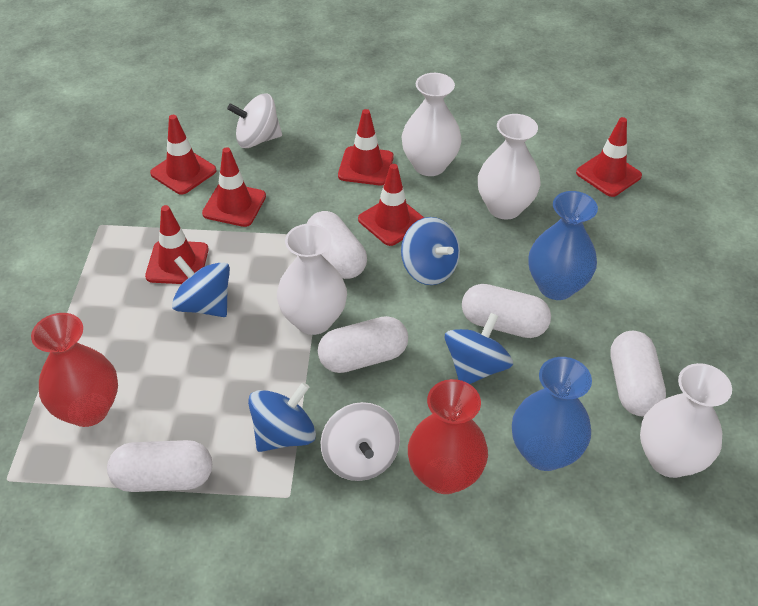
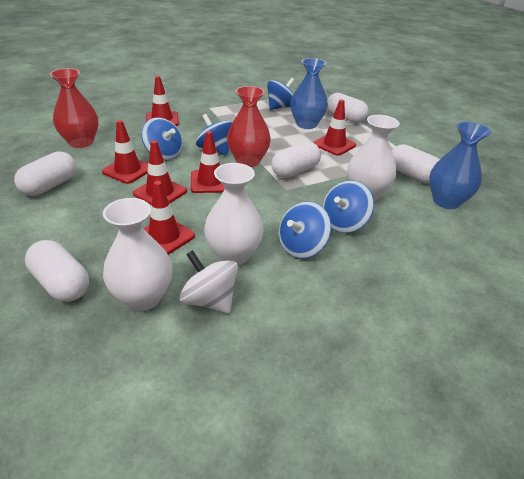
blue spinning top: 4 -> 5
white spinning top: 2 -> 1
white vase: 4 -> 3

